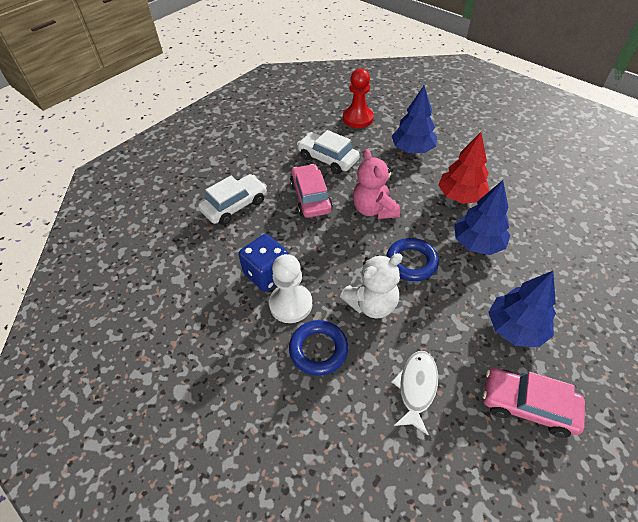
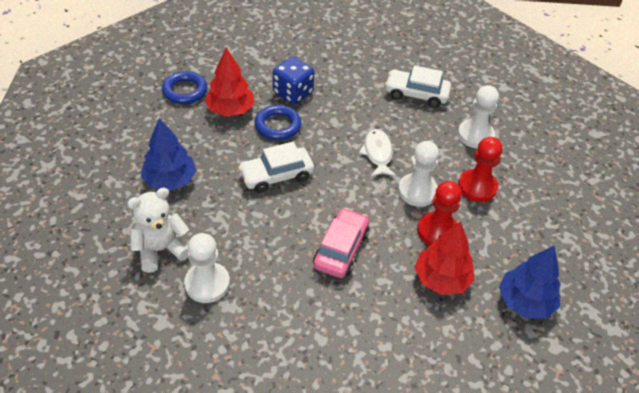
blue tree: 3 -> 2
pink car: 2 -> 1
pink teddy bear: 1 -> 0
red pawn: 1 -> 2
red tree: 1 -> 2
white pawn: 1 -> 3

